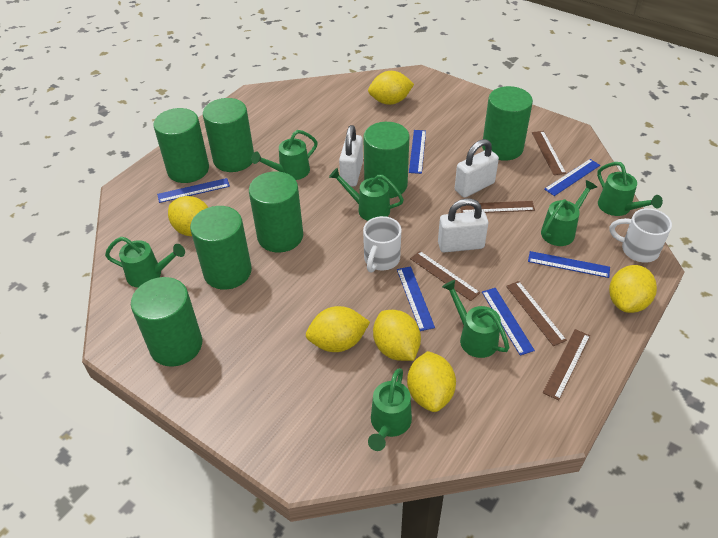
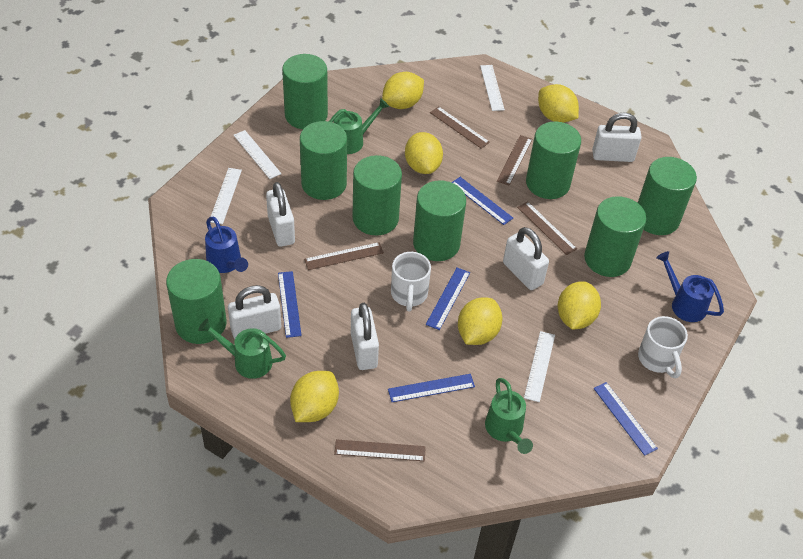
blue ruler: 6 -> 5
blue watering can: 0 -> 2
green cylinder: 7 -> 8
green watering can: 7 -> 3
white padlock: 3 -> 5
white ruler: 0 -> 4

